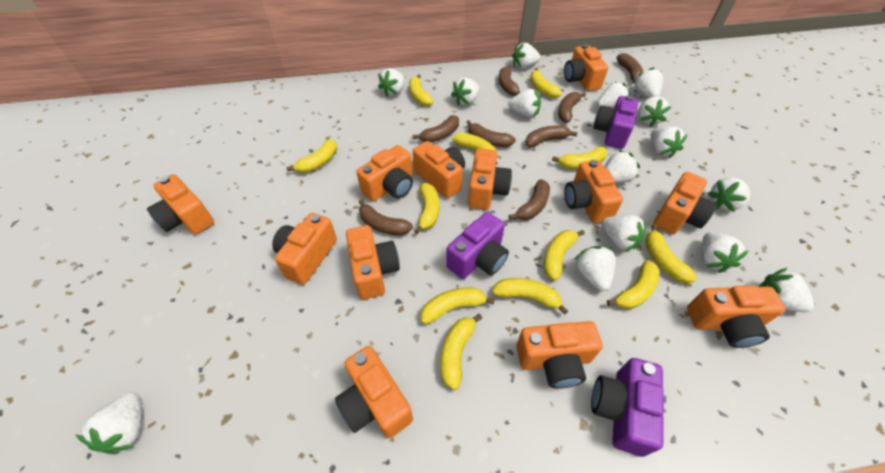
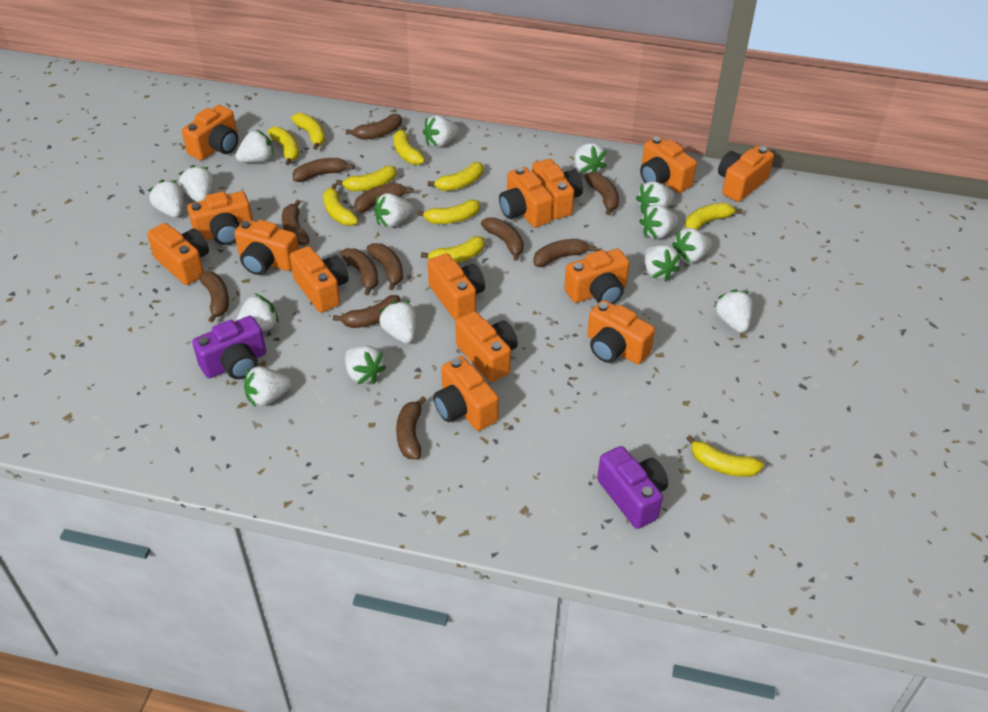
brown banana: 8 -> 12
orange camera: 12 -> 14
purple camera: 3 -> 2
yellow banana: 12 -> 10

